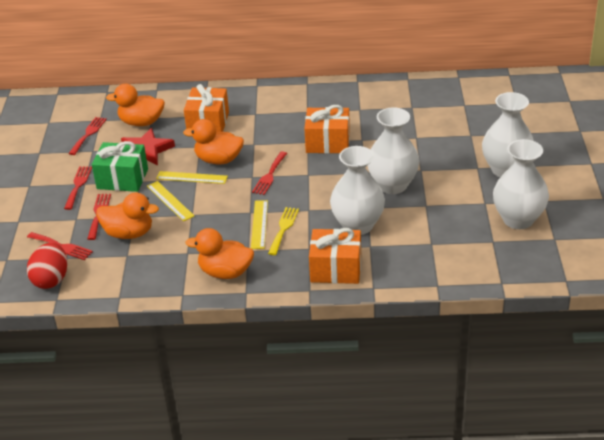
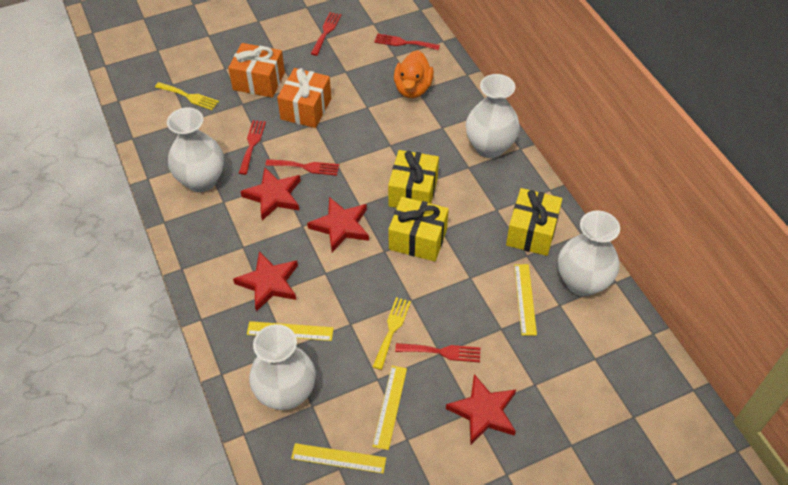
green gift: 1 -> 0
orange duck: 4 -> 1
orange gift: 3 -> 2
red egg: 1 -> 0
red star: 1 -> 4
yellow fork: 1 -> 2
yellow gift: 0 -> 3
yellow ruler: 3 -> 4

